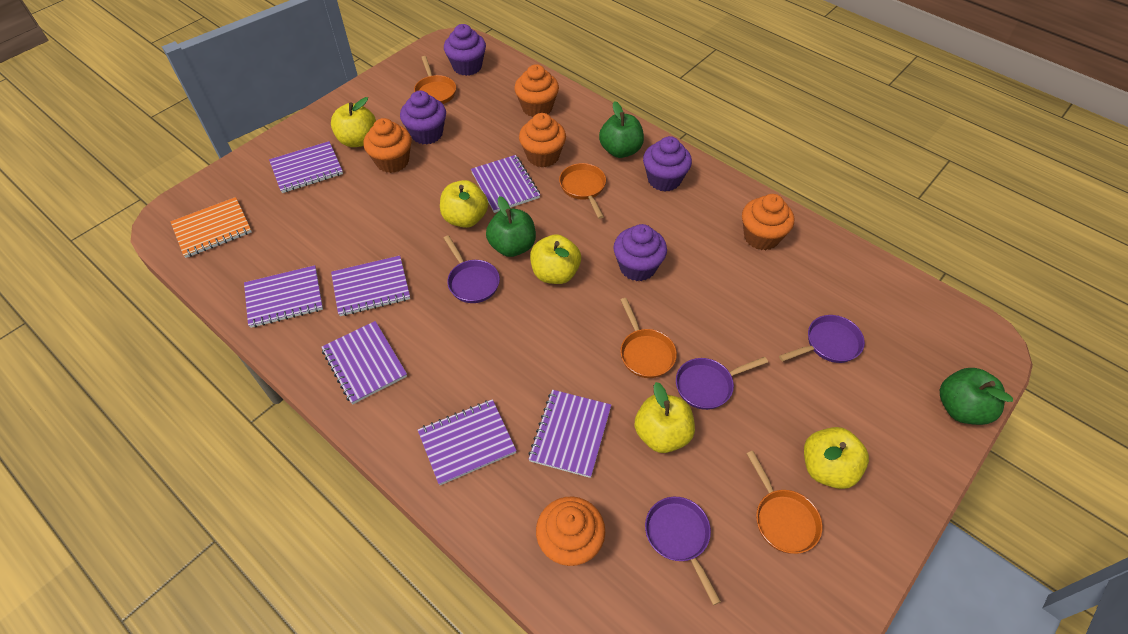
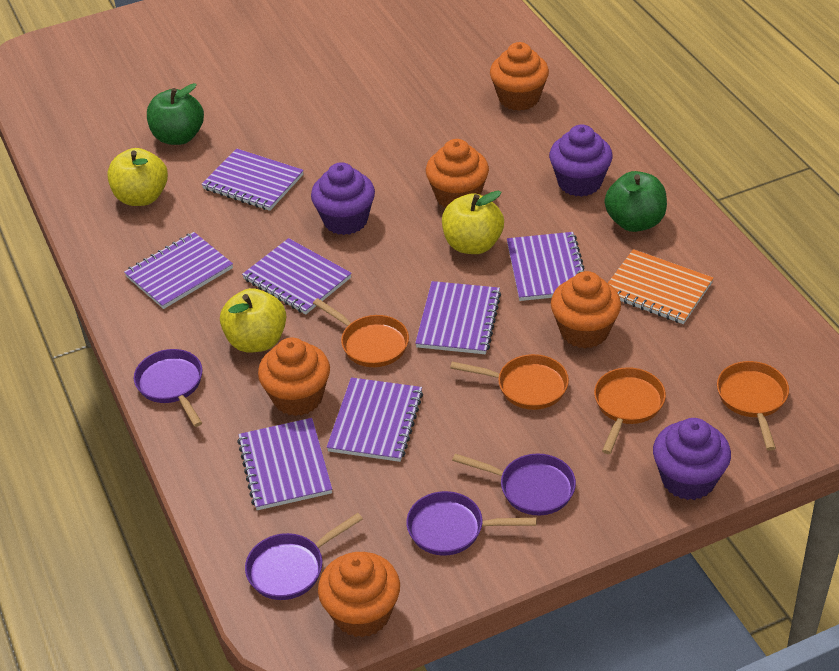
green apple: 3 -> 2
purple cupcake: 4 -> 3
yellow apple: 5 -> 3

